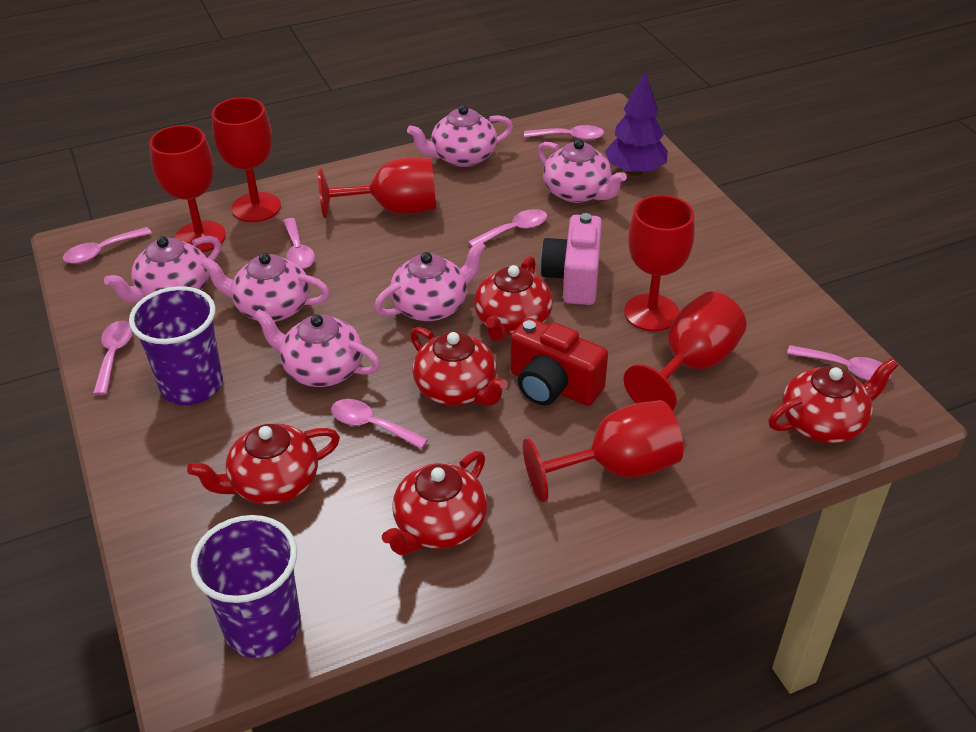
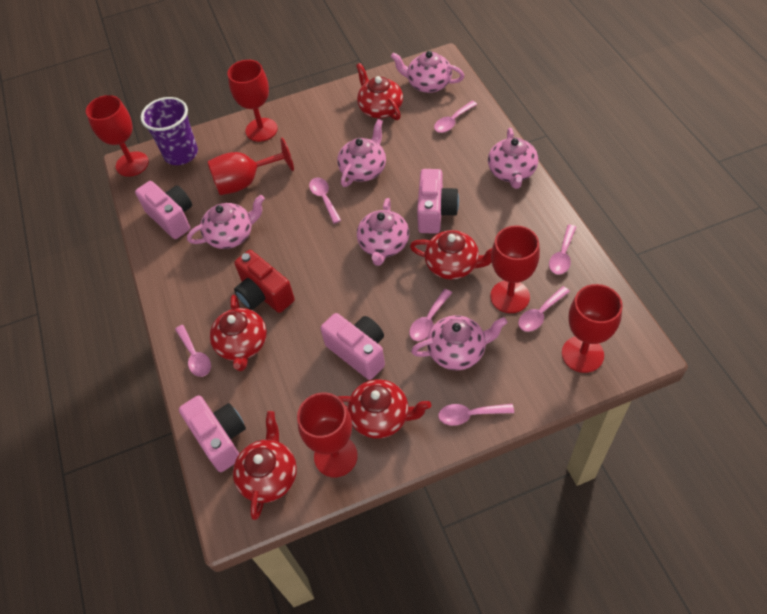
pink camera: 1 -> 4
purple cup: 2 -> 1
purple tree: 1 -> 0

